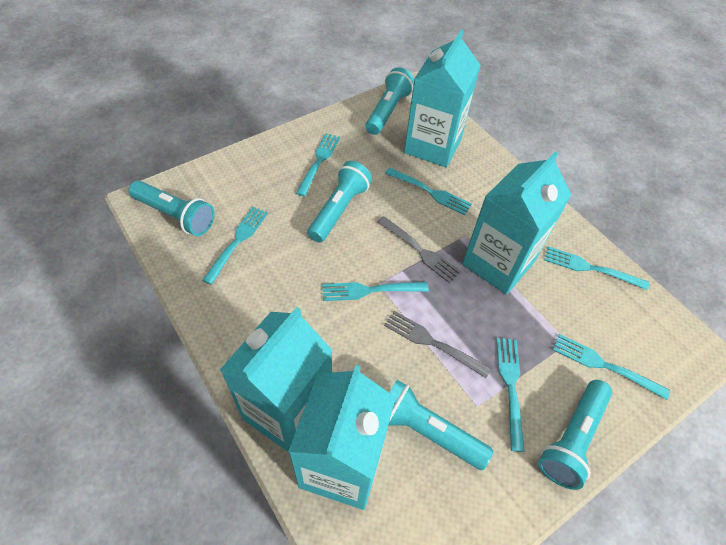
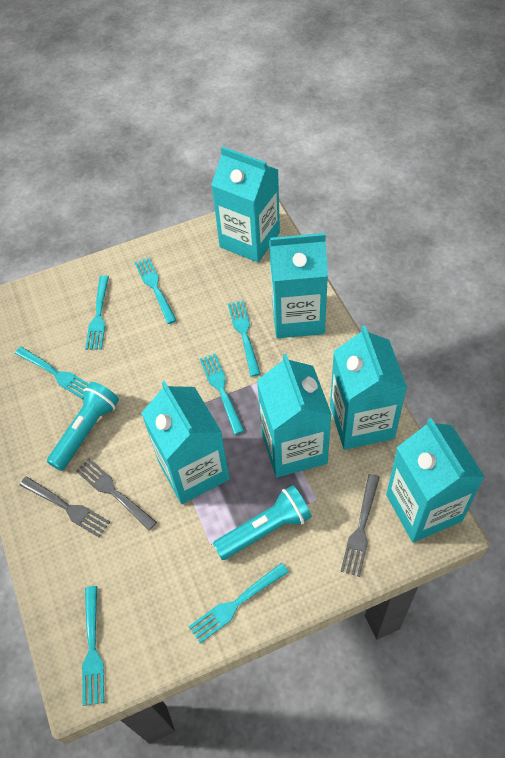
grey fork: 2 -> 3
turquoise carton: 4 -> 6
turquoise flashlight: 5 -> 2

